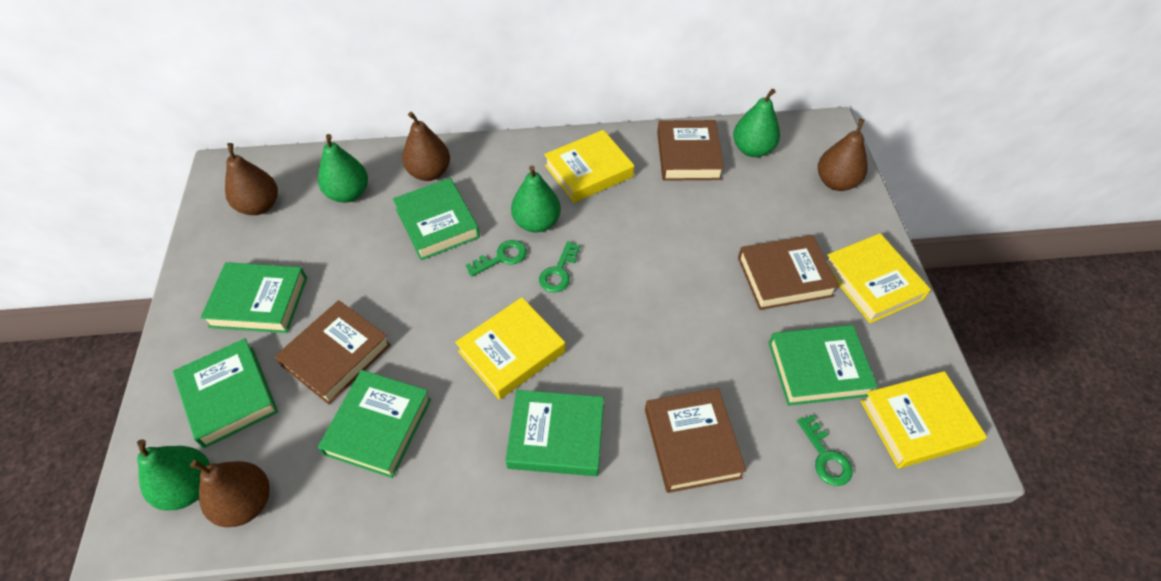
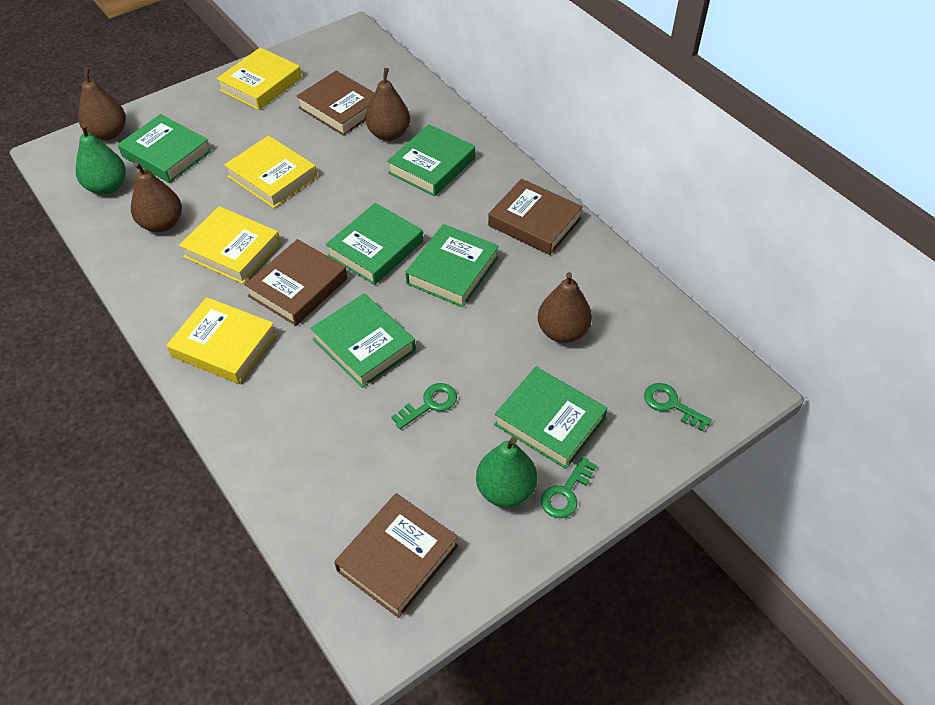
green pear: 4 -> 2

